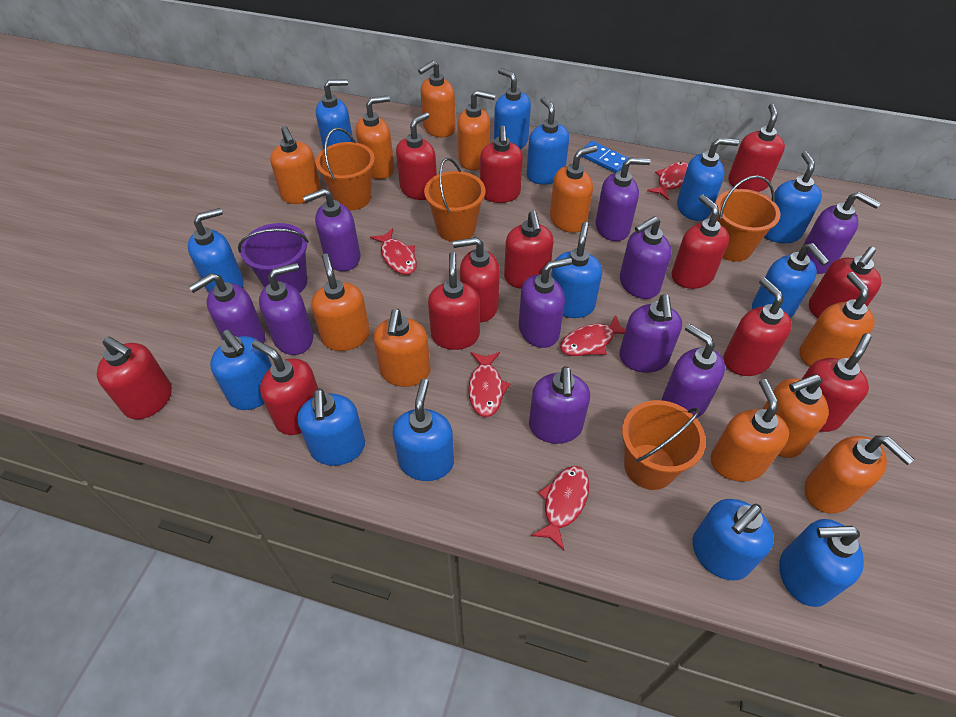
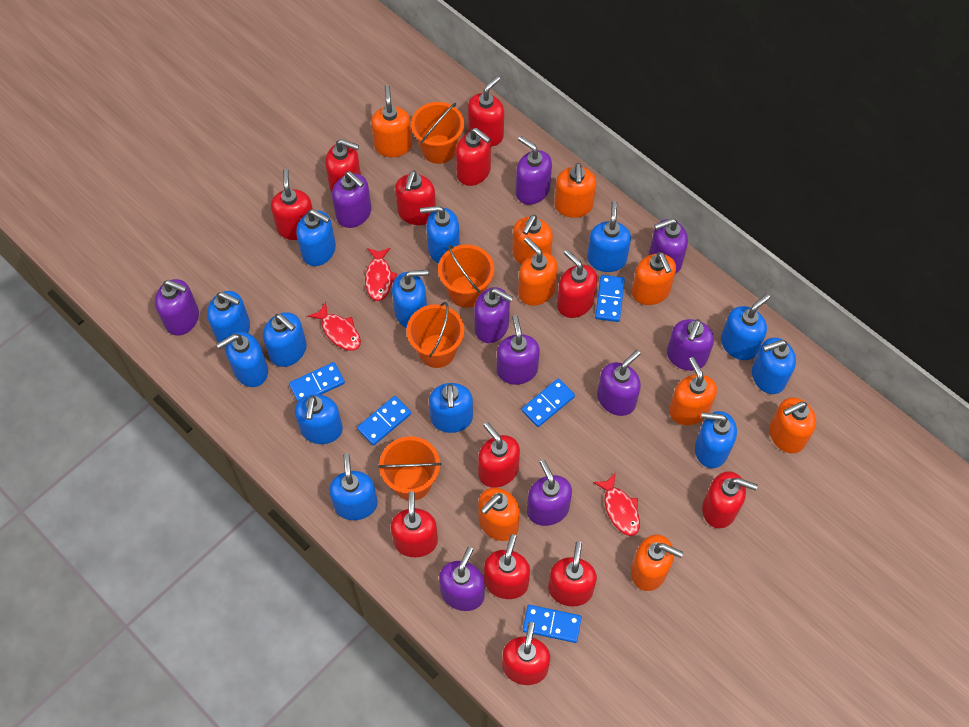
blue domino: 1 -> 5
orange soap dispenser: 11 -> 9
purple bucket: 1 -> 0
red fish: 5 -> 3

